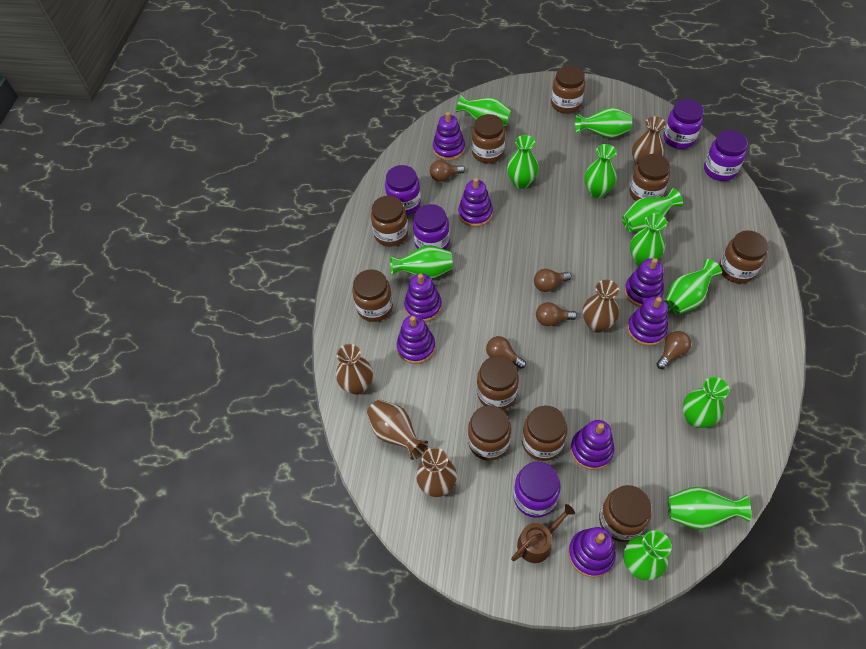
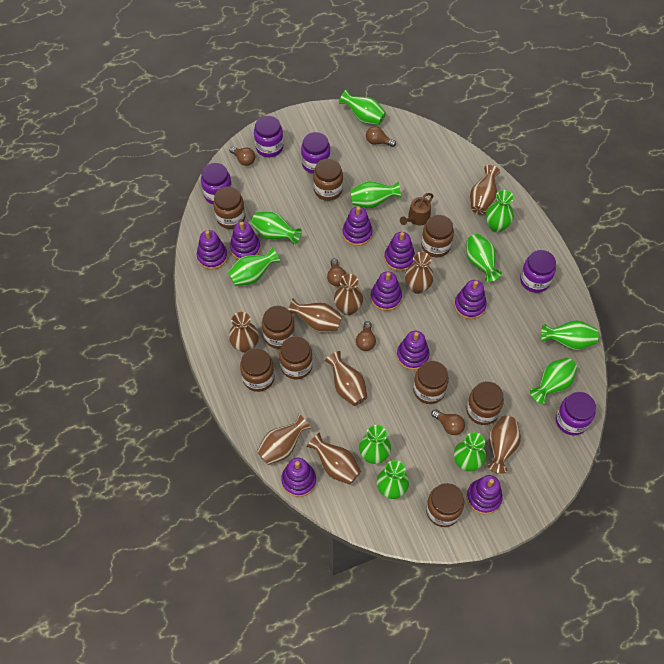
brown jar: 10 -> 9
brown vase: 5 -> 9
purple stacking toy: 8 -> 9

